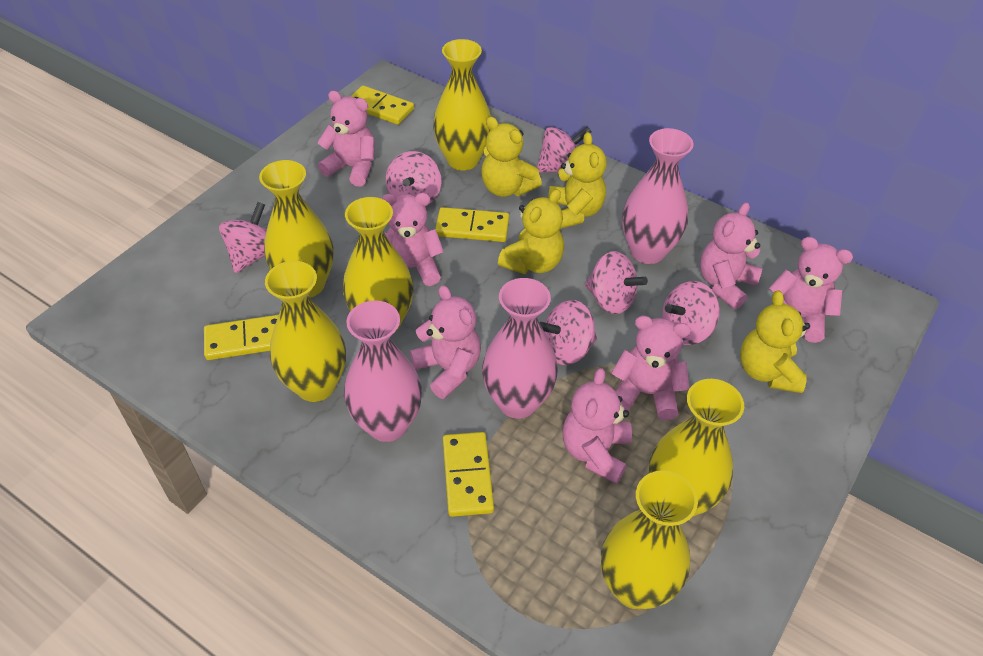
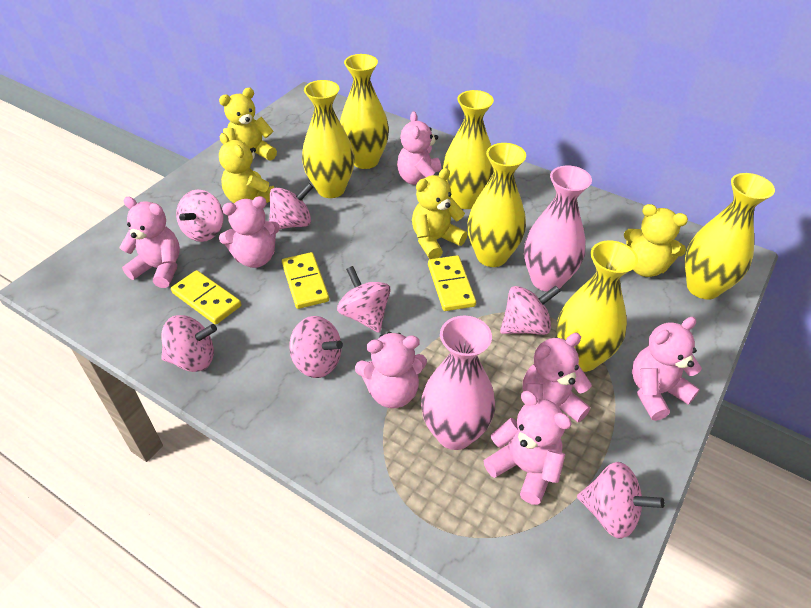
pink spinning top: 6 -> 7
pink vase: 3 -> 2
yellow domino: 4 -> 3

